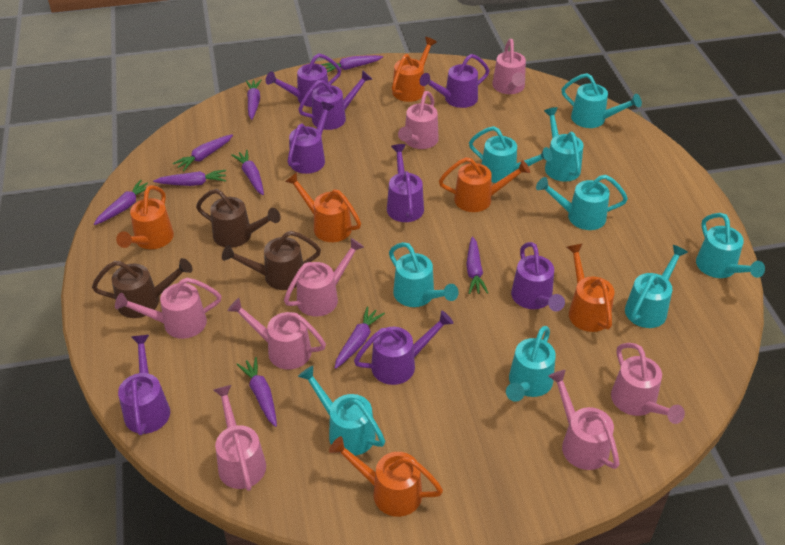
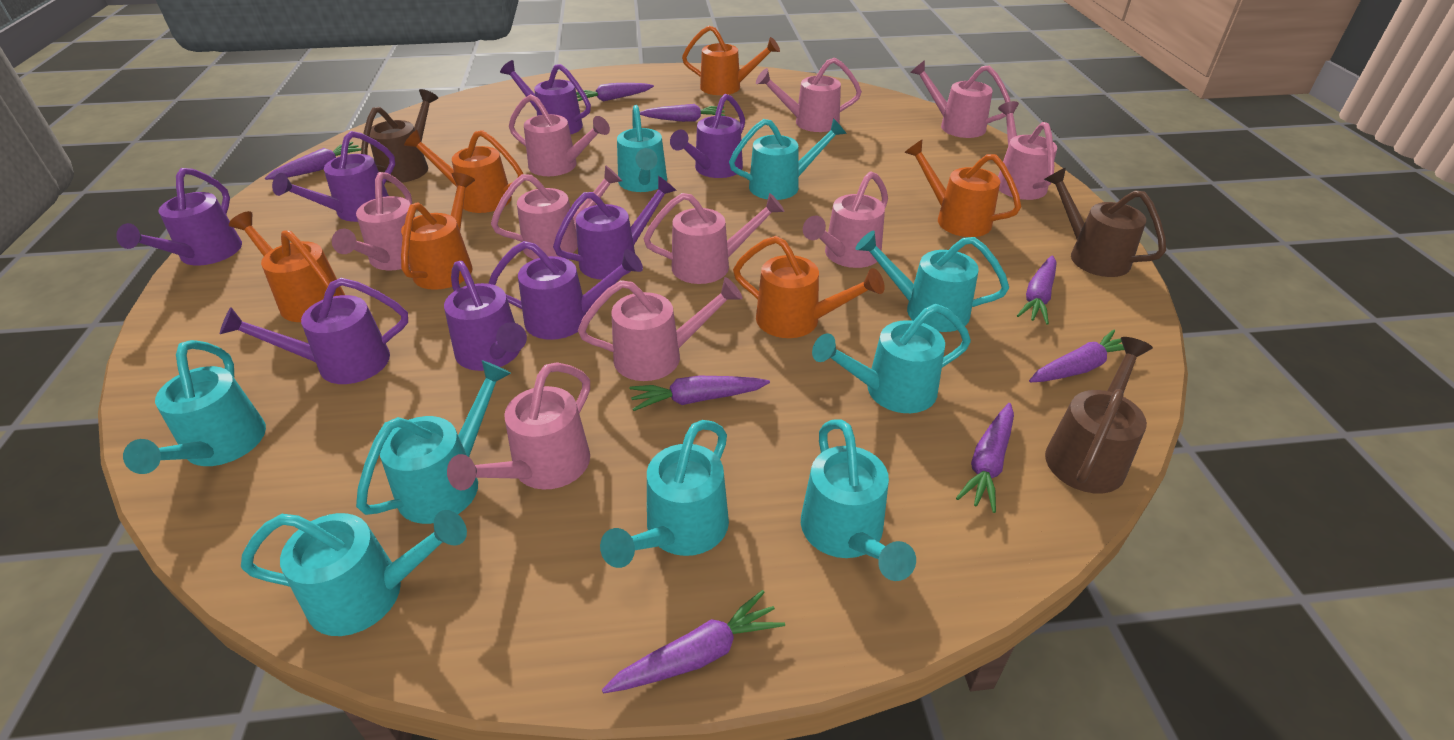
pink watering can: 8 -> 10
purple carrot: 9 -> 8

